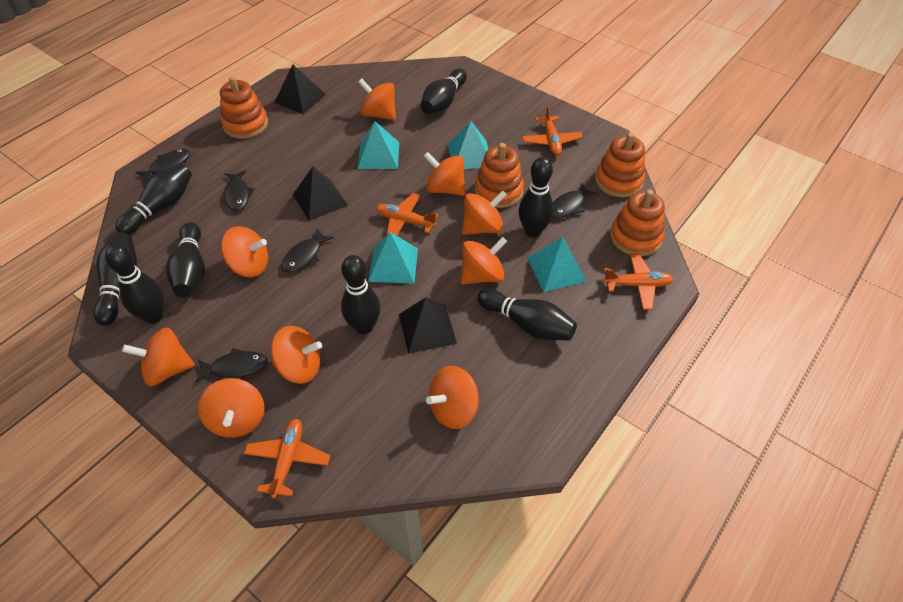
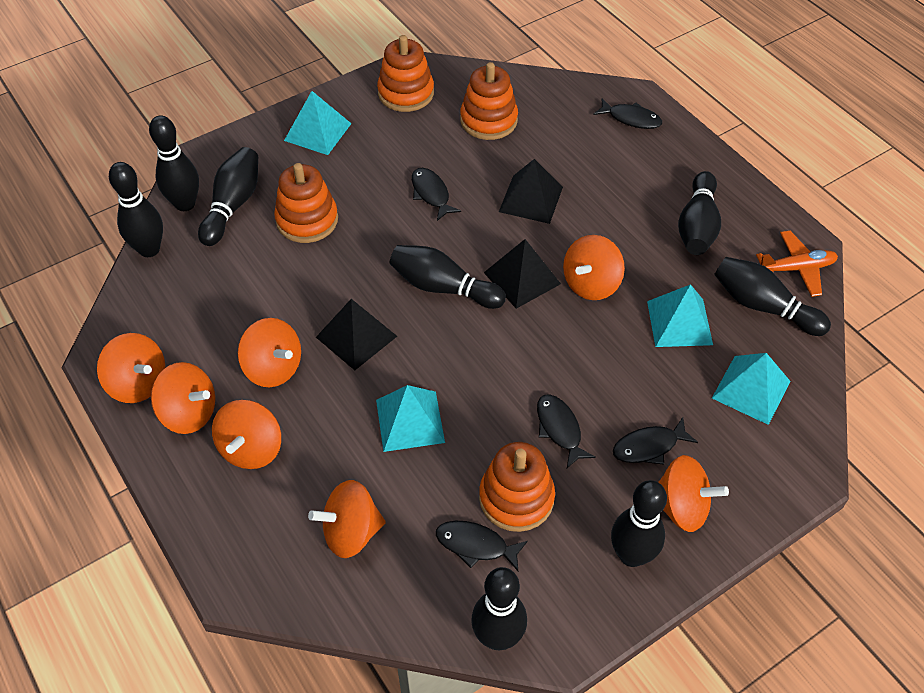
orange plane: 4 -> 1
orange spinning top: 9 -> 7

